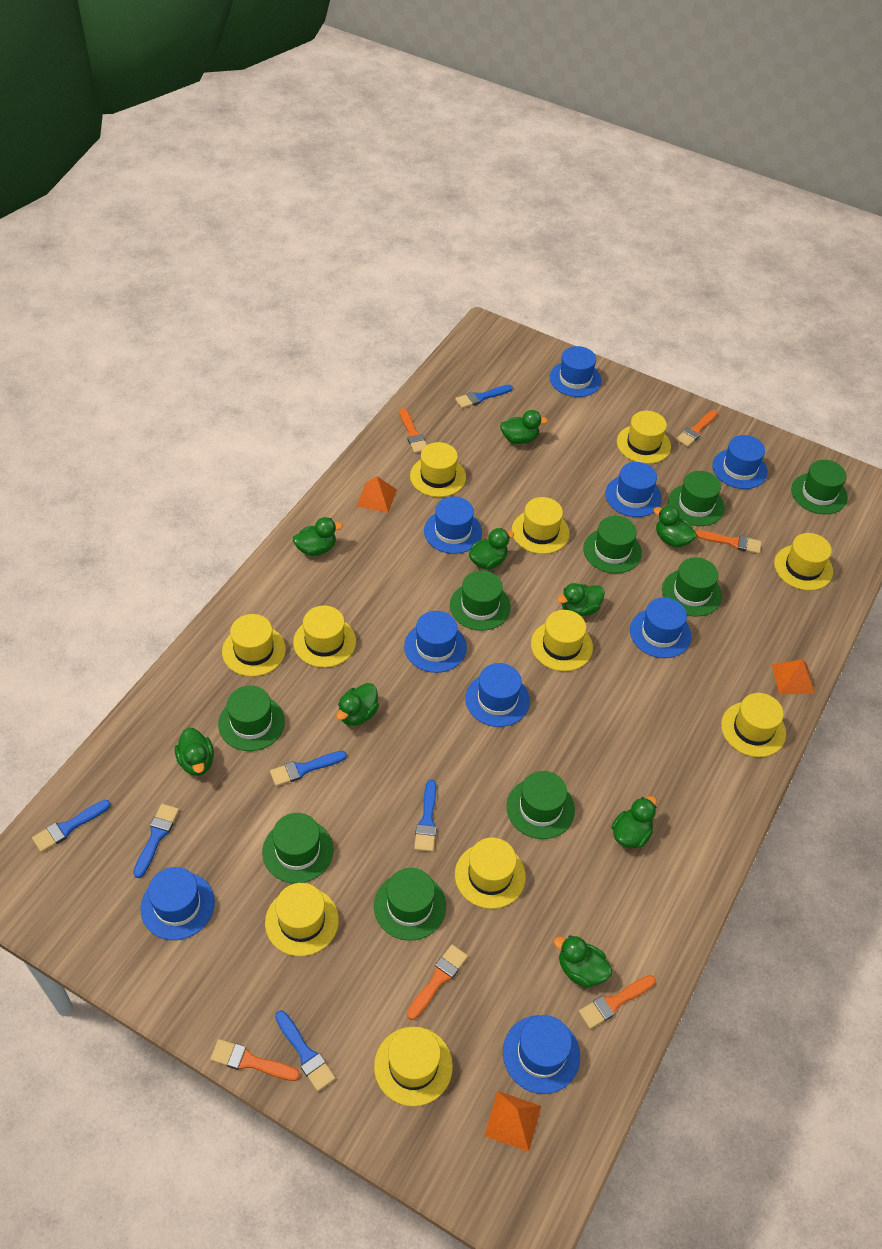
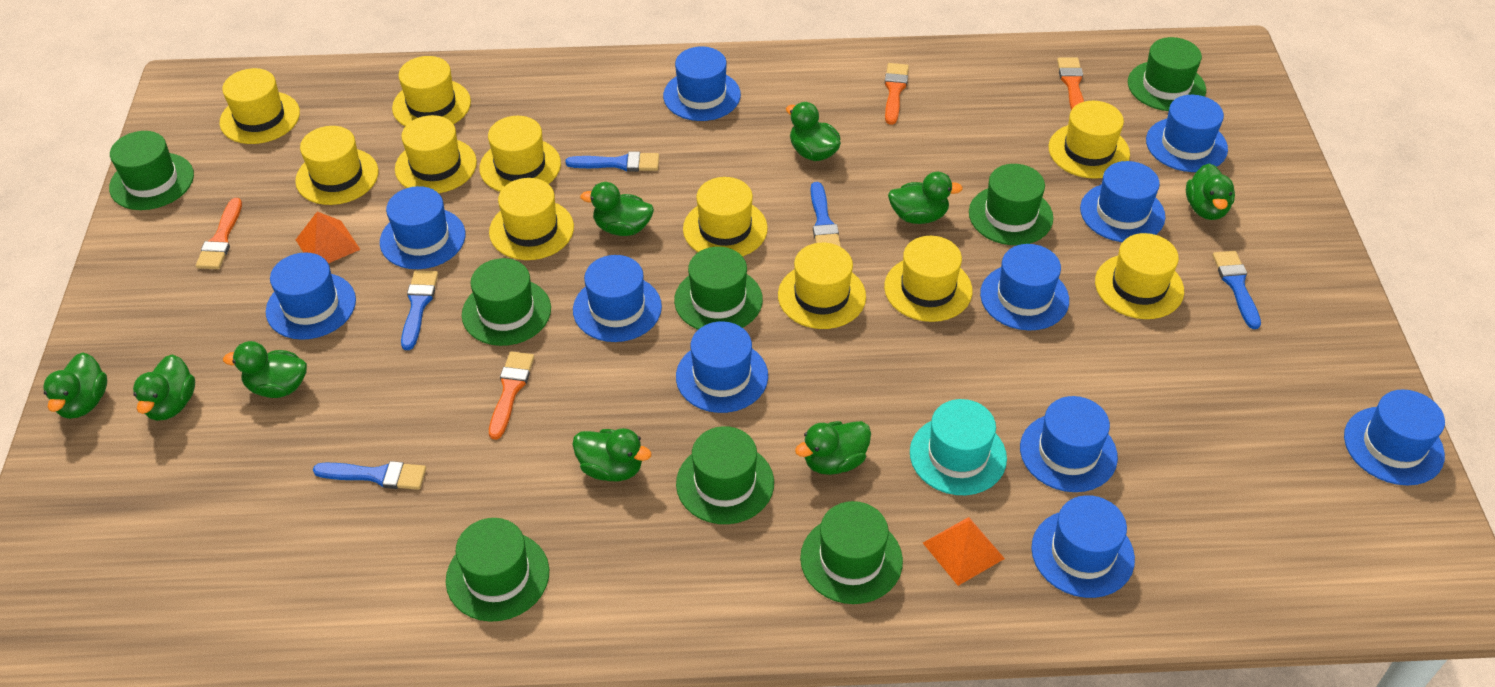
blue brush: 6 -> 5
blue hat: 9 -> 11
green hat: 9 -> 8
orange brush: 6 -> 4
orange pyramid: 3 -> 2
turquoise hat: 0 -> 1

